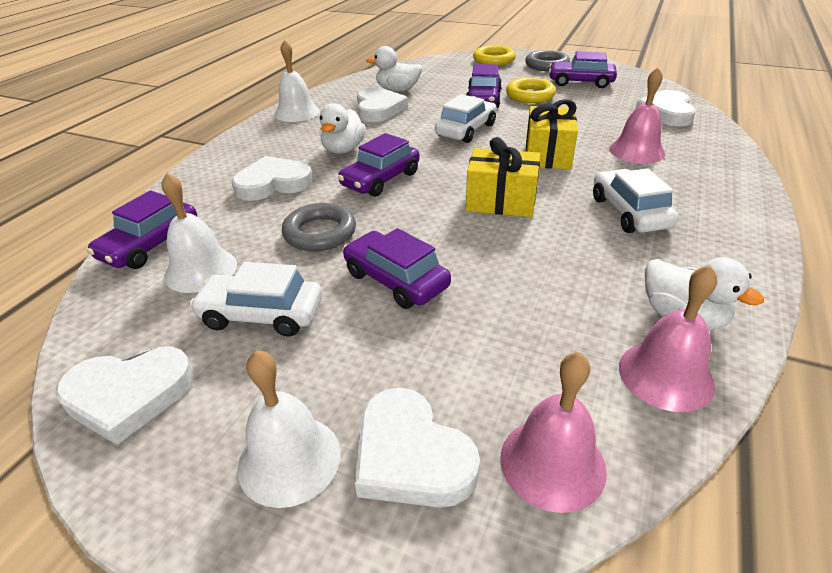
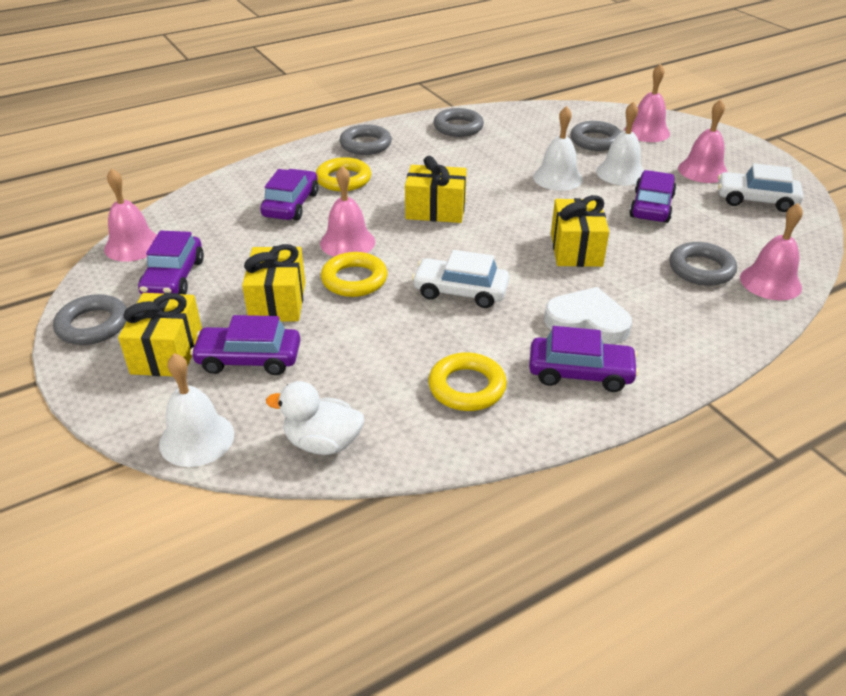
grey ring: 2 -> 5
pink bell: 3 -> 5
white car: 3 -> 2
white duck: 3 -> 1
white heart: 5 -> 1
yellow gift: 2 -> 4
yellow ring: 2 -> 3

